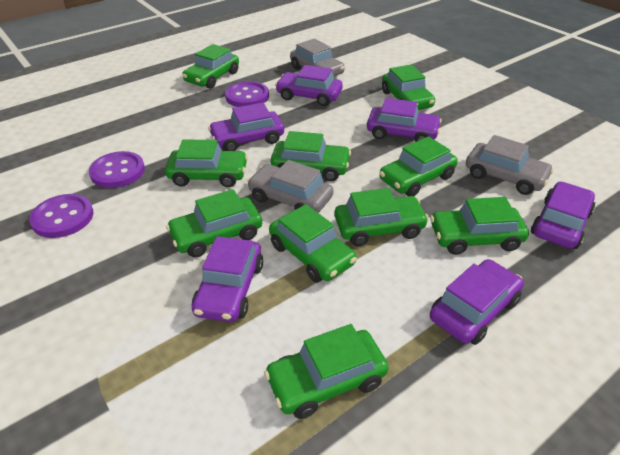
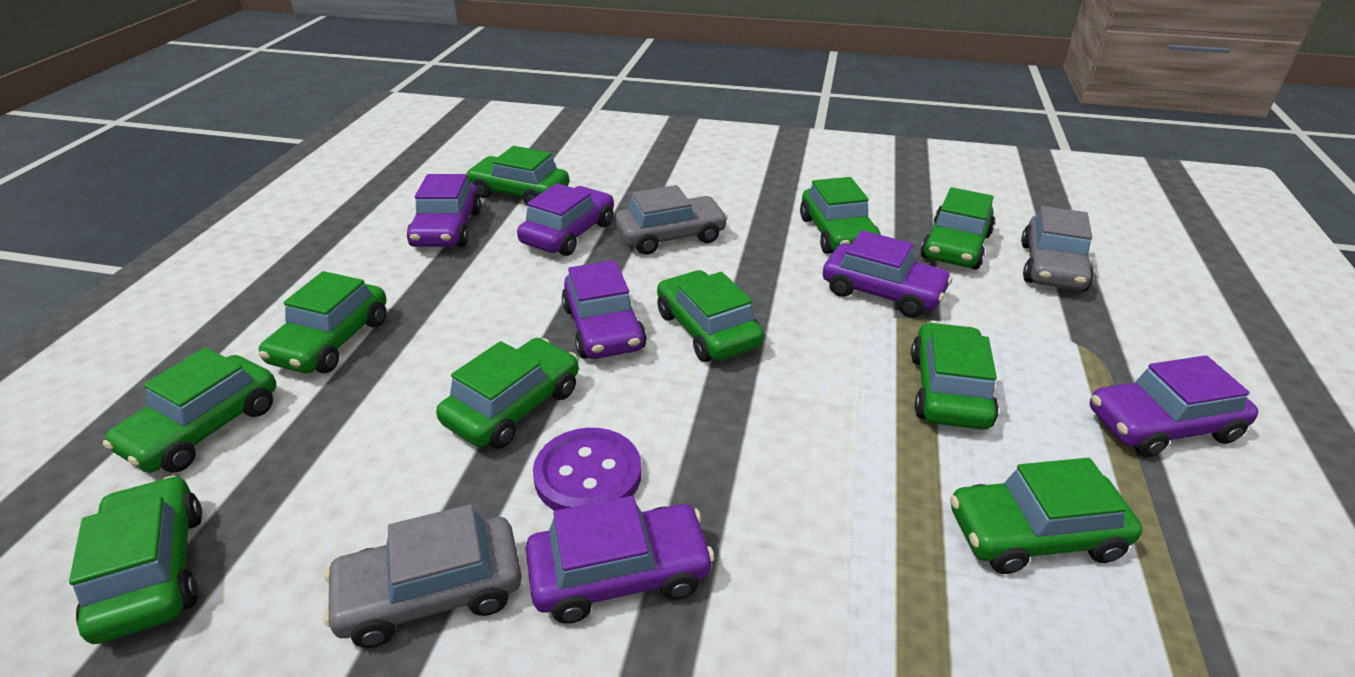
purple button: 3 -> 1

